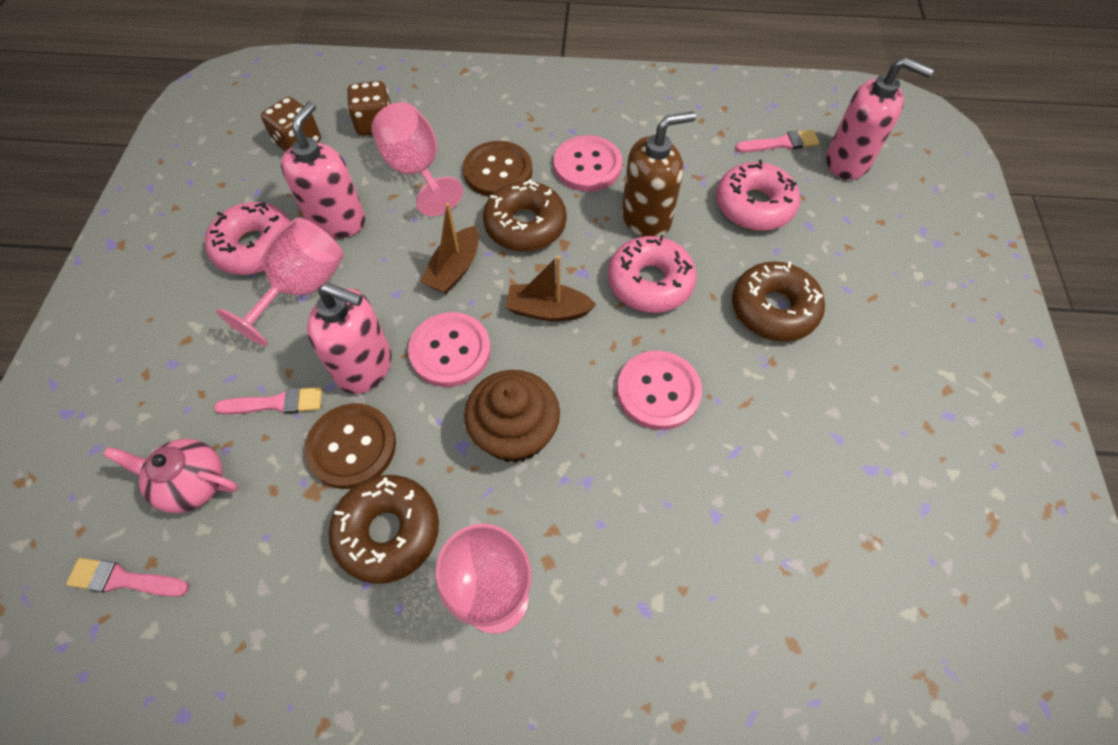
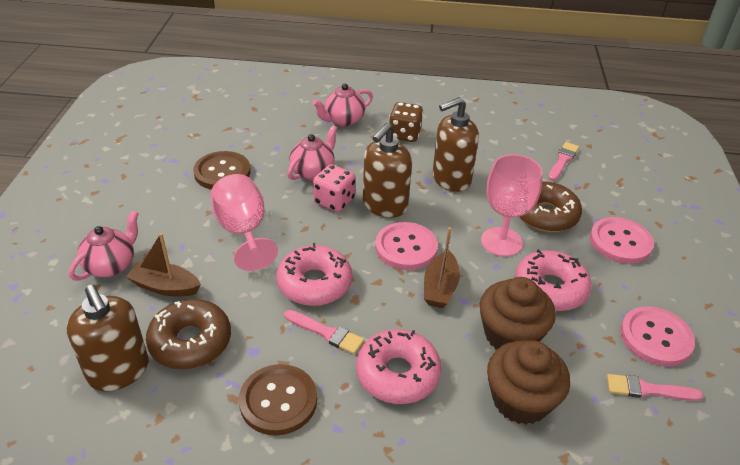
brown cupcake: 1 -> 2
brown dice: 2 -> 1
brown donut: 3 -> 2
brown soap dispenser: 1 -> 3
pink dice: 0 -> 1
pink goblet: 3 -> 2
pink soap dispenser: 3 -> 0
pink teapot: 1 -> 3

